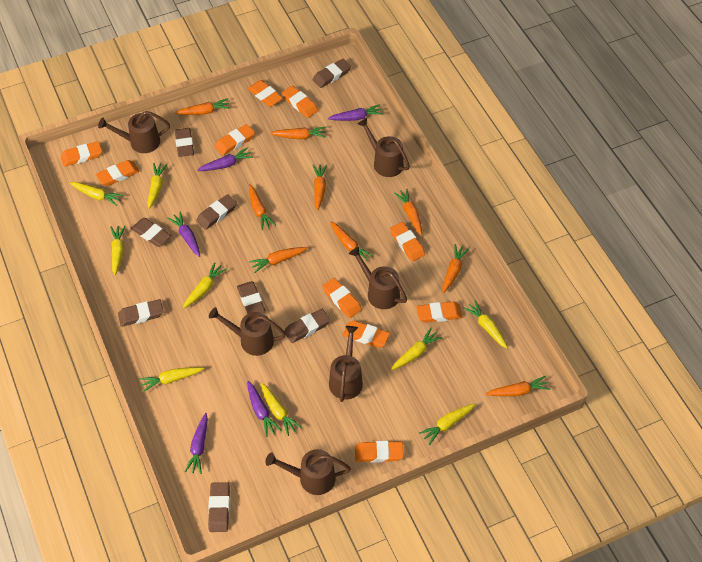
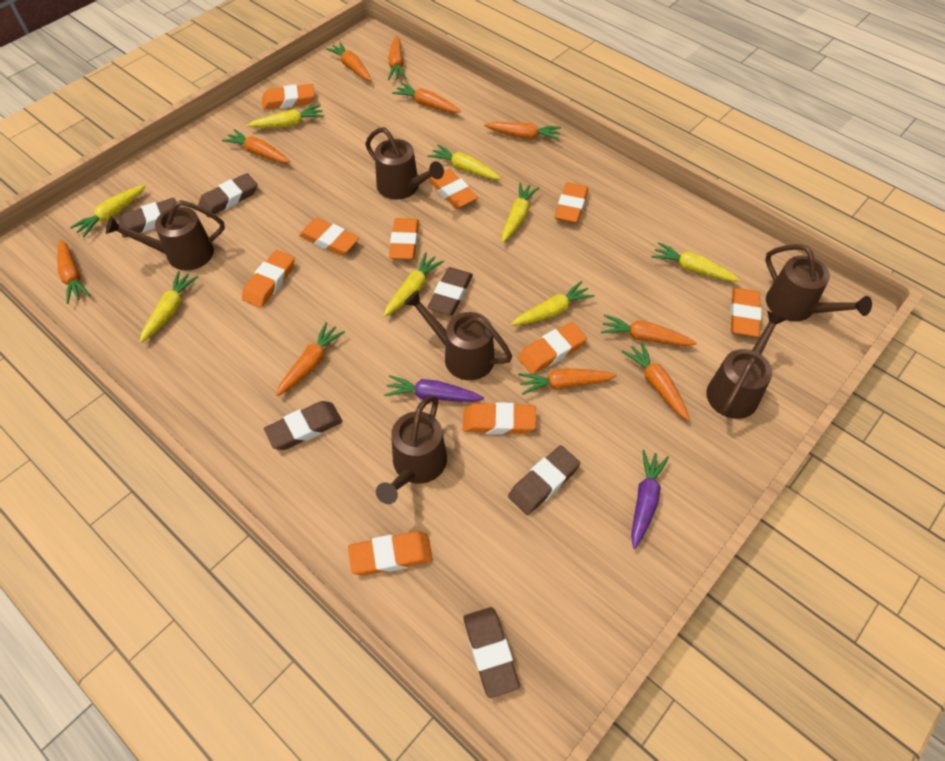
brown eraser: 8 -> 6
orange carrot: 9 -> 10
purple carrot: 5 -> 2
yellow carrot: 9 -> 8

